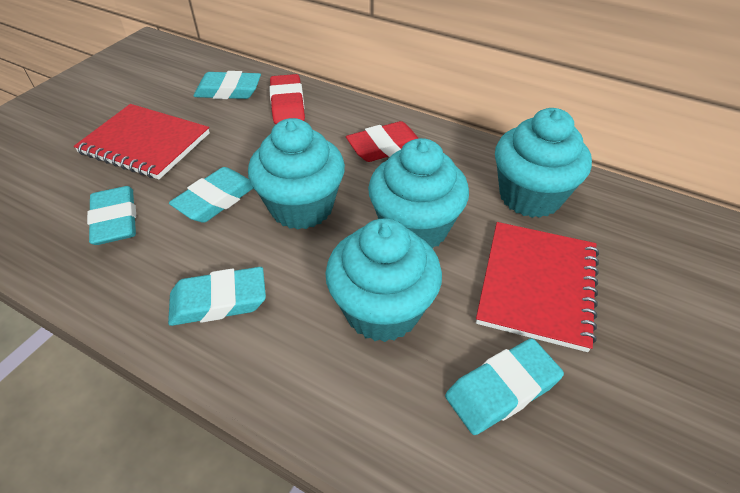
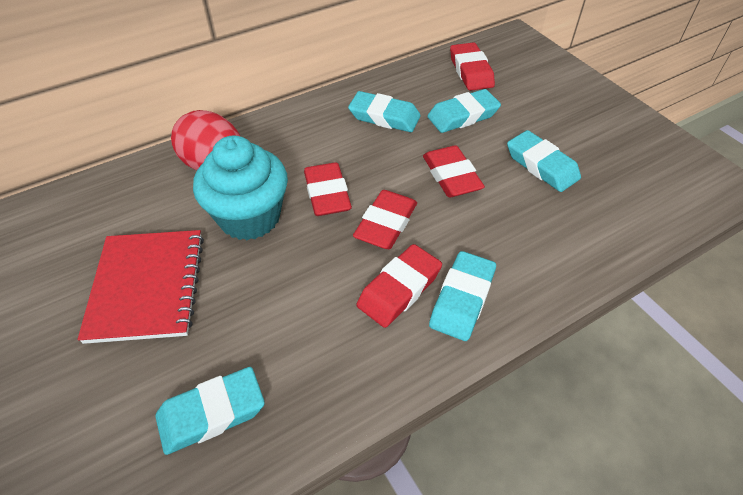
red egg: 0 -> 1
red eraser: 2 -> 5
red notebook: 2 -> 1
turquoise cupcake: 4 -> 1

